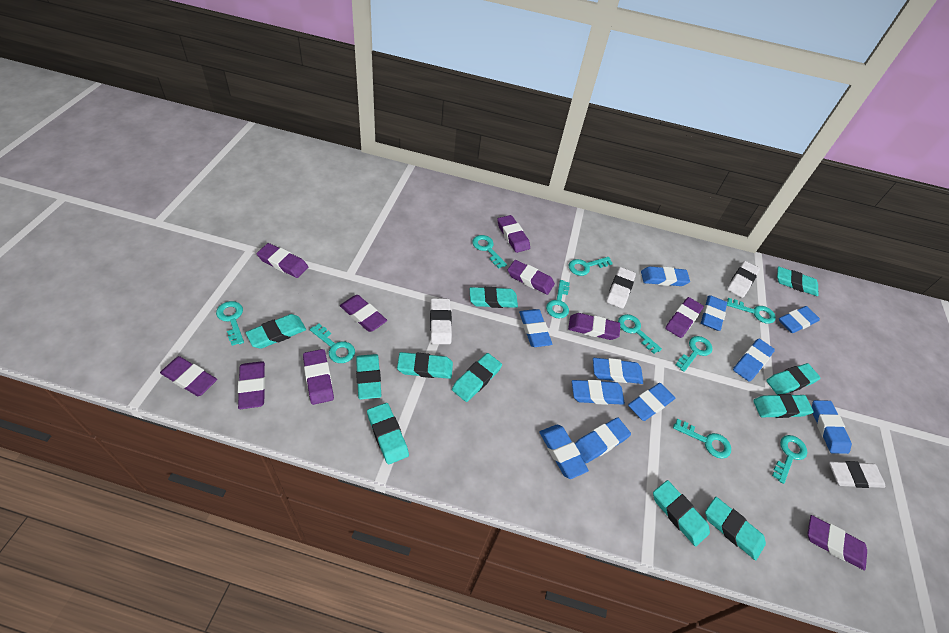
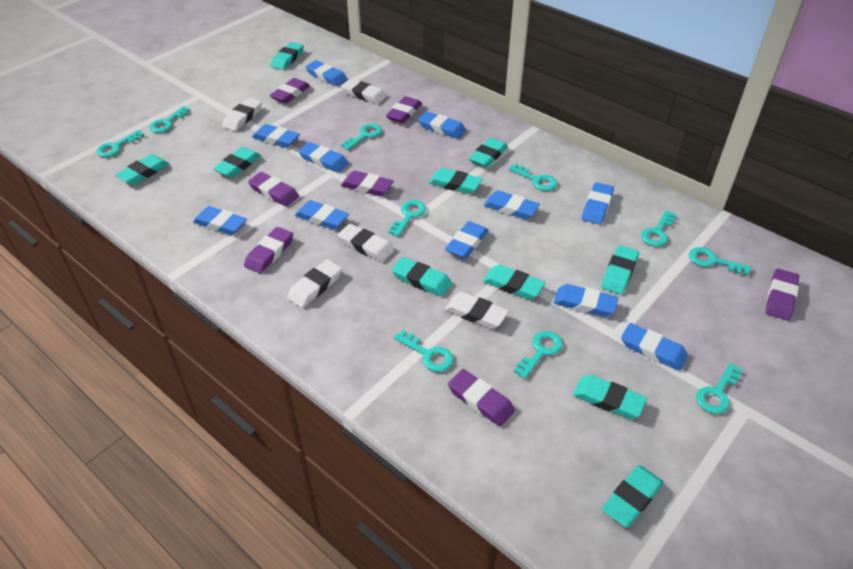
purple eraser: 10 -> 7
turquoise eraser: 11 -> 10
white eraser: 4 -> 5

